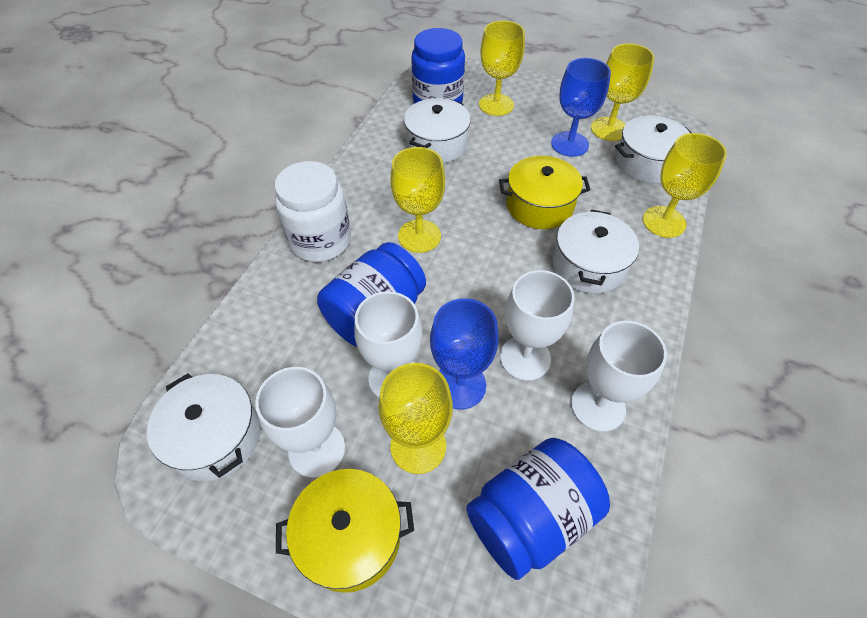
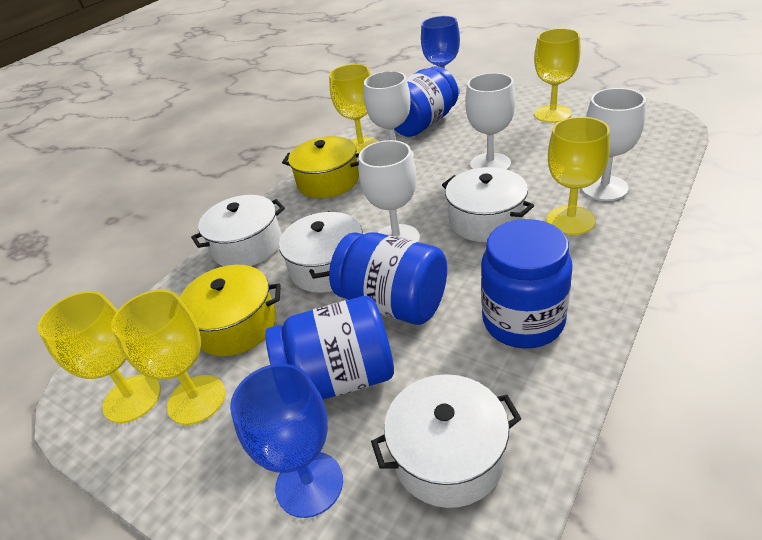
blue jar: 3 -> 4
white jar: 1 -> 0

